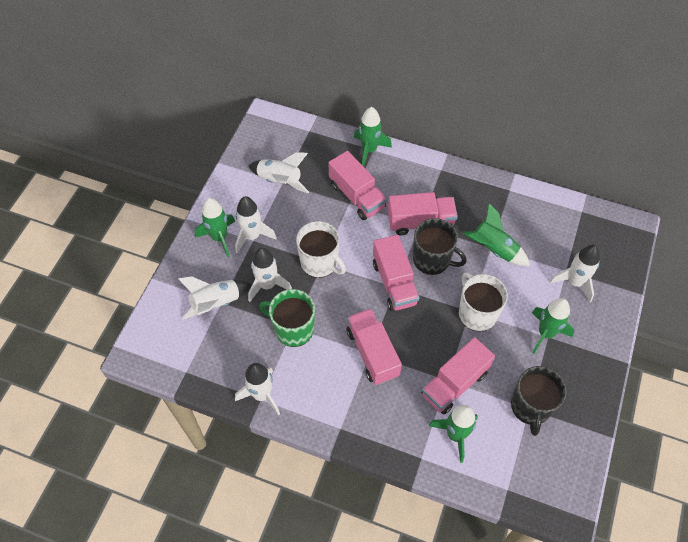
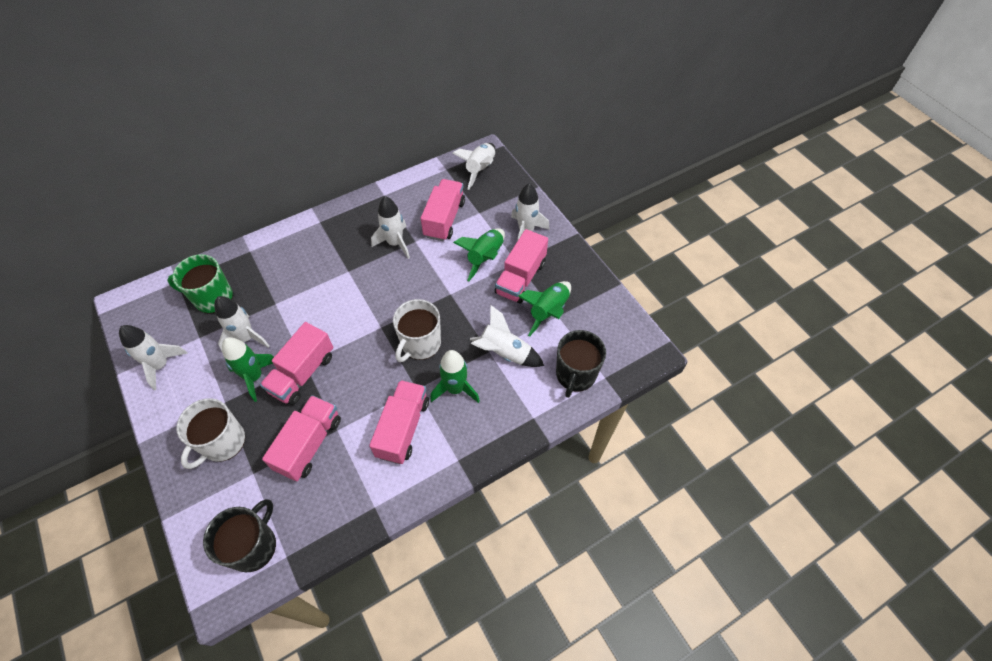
green rocket: 5 -> 4

